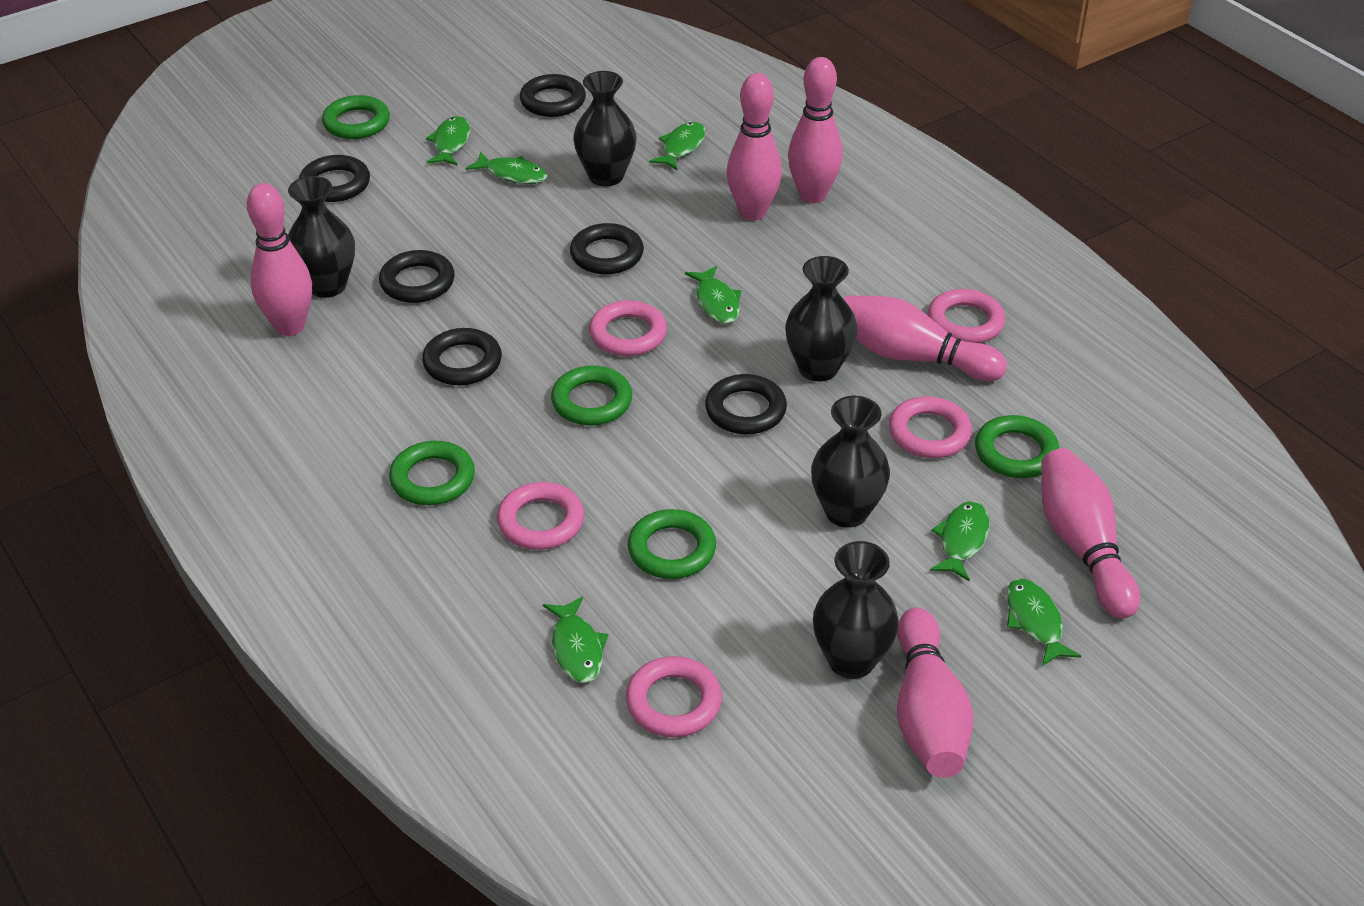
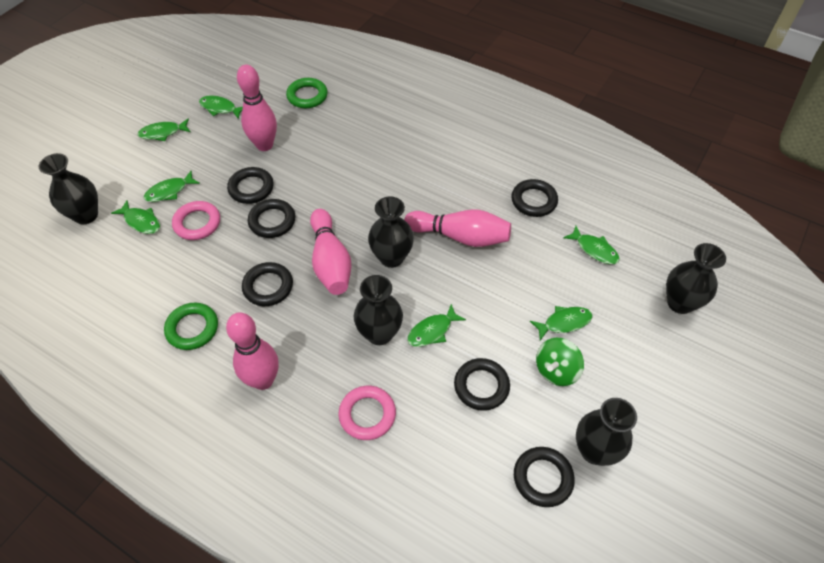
green ring: 5 -> 2
green spinning top: 0 -> 1
pink bowling pin: 6 -> 4
pink ring: 5 -> 2

